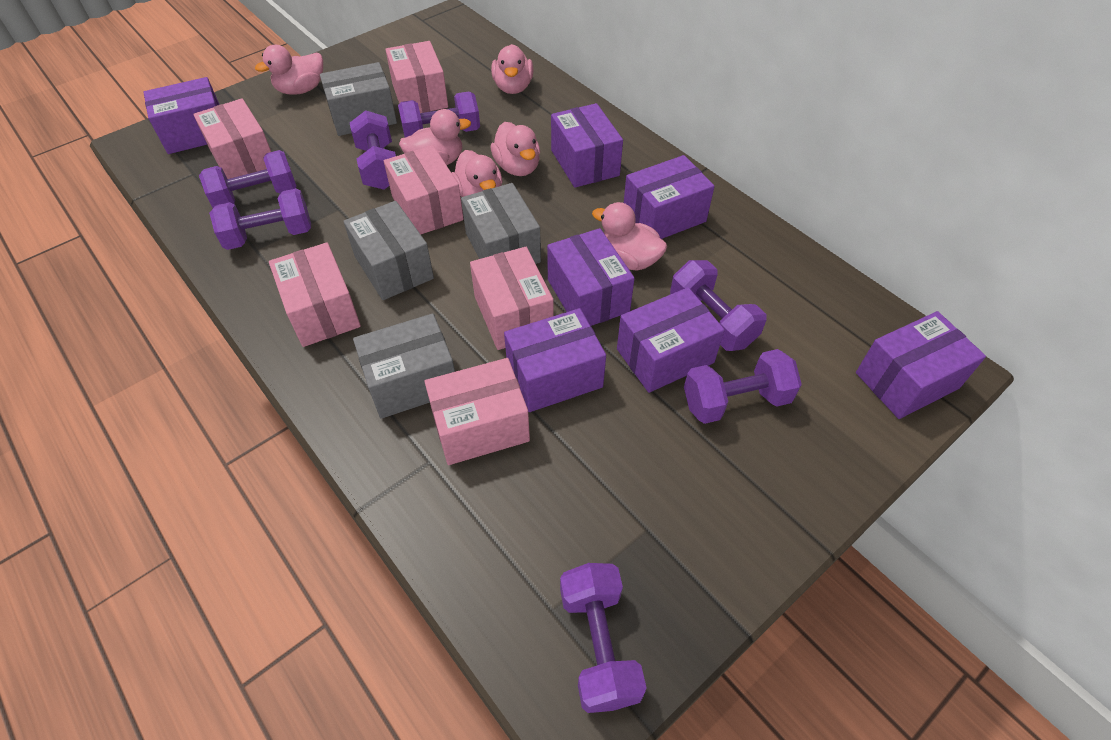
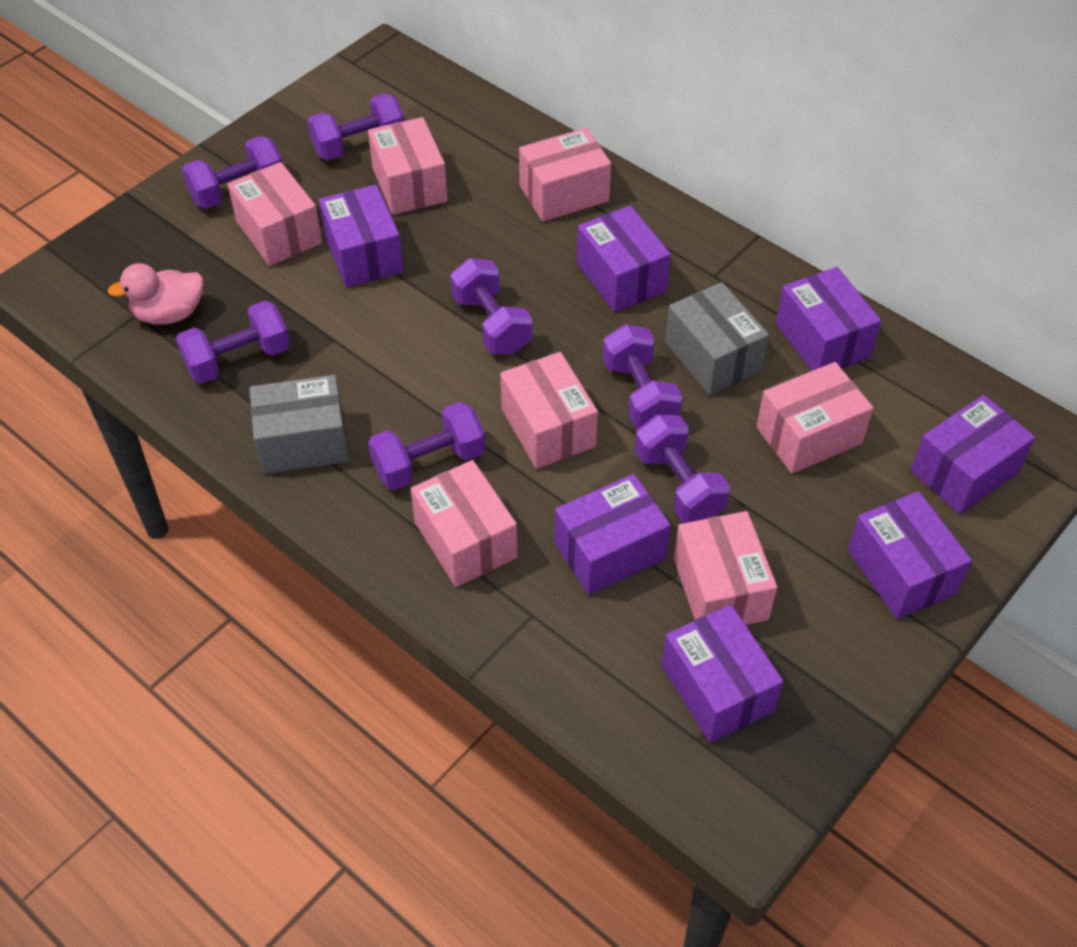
grey box: 4 -> 2
pink box: 6 -> 7
pink duck: 6 -> 1

